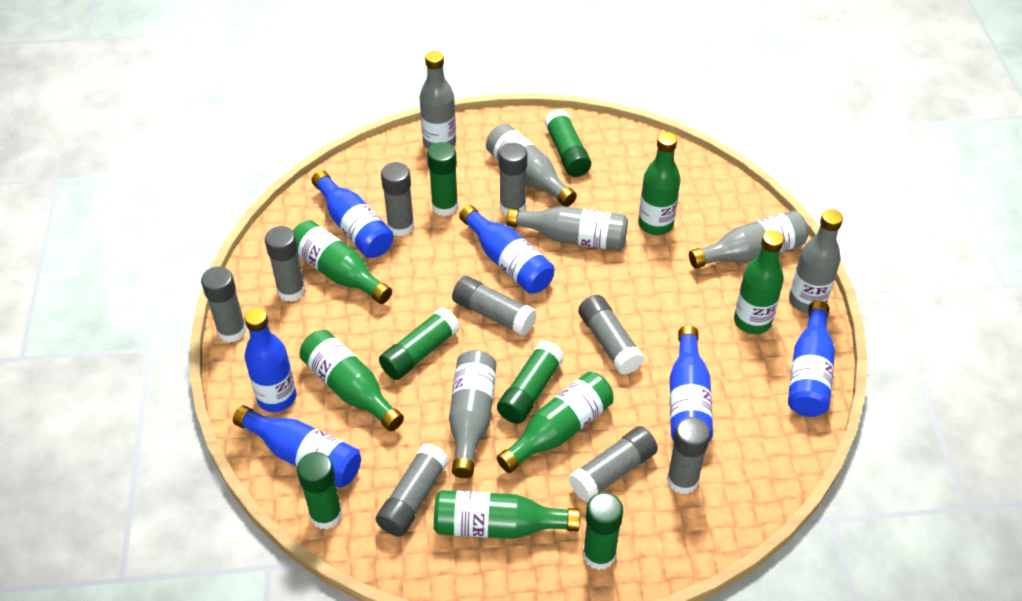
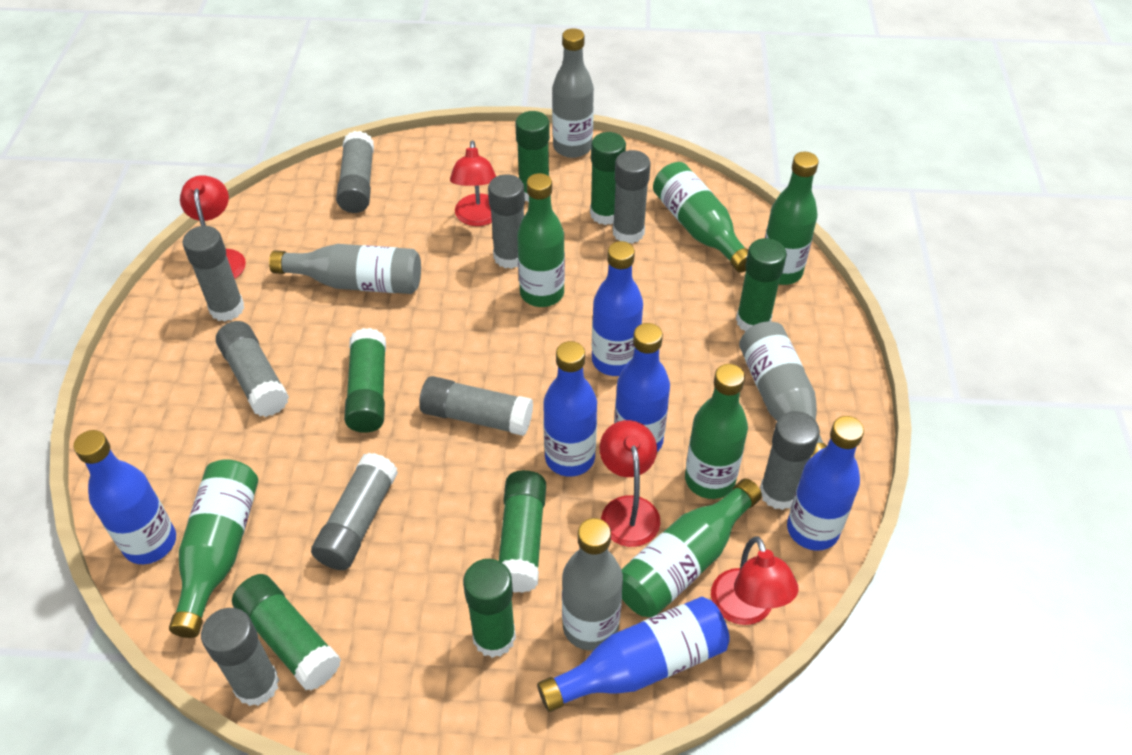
green glue stick: 6 -> 7
grey bottle: 6 -> 4
red lamp: 0 -> 4

